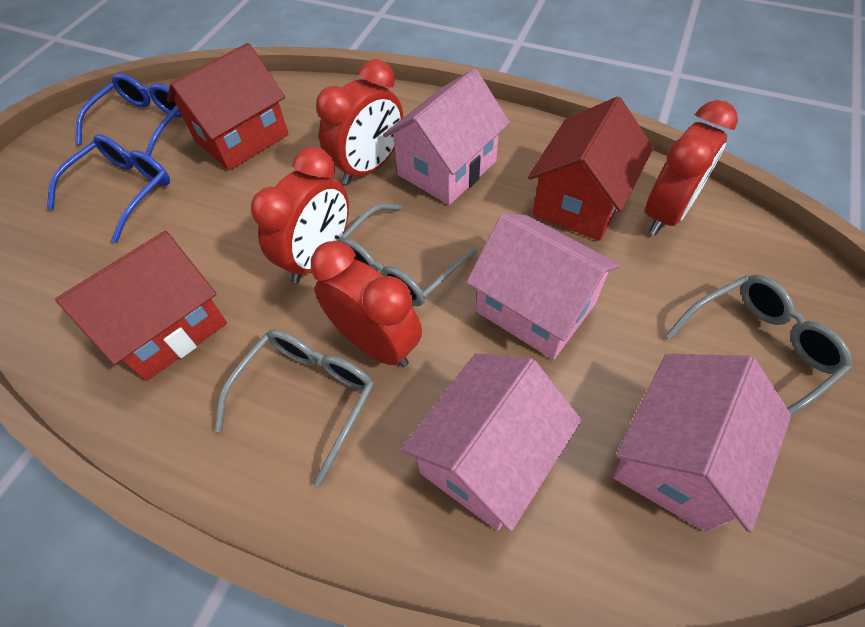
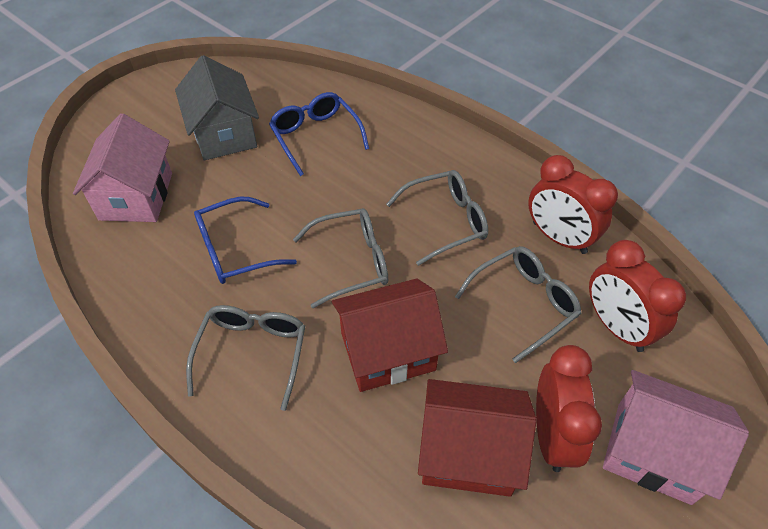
grey glasses: 3 -> 4
grey house: 0 -> 1
pink house: 4 -> 2
red clock: 4 -> 3
red house: 3 -> 2

